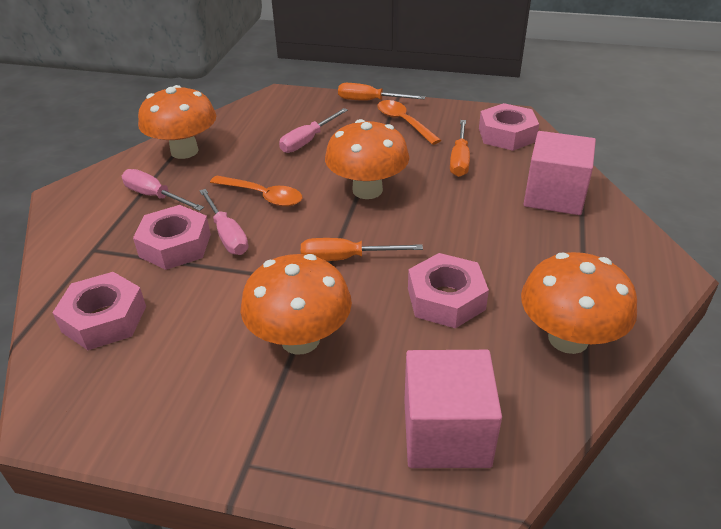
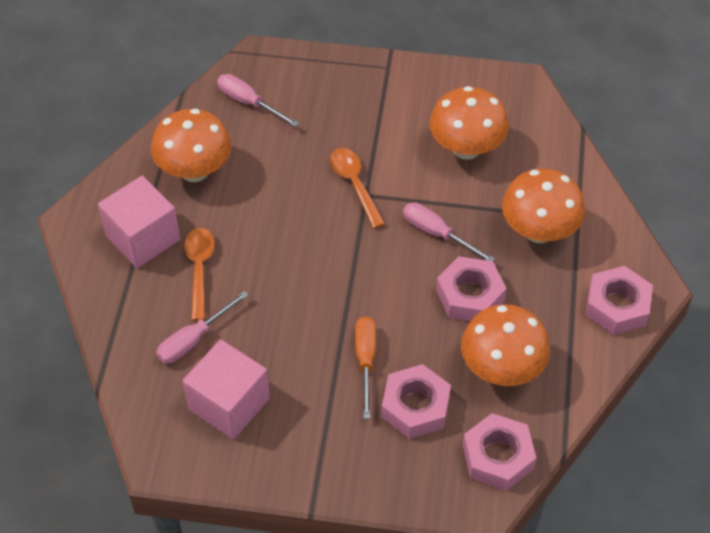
orange screwdriver: 3 -> 1

